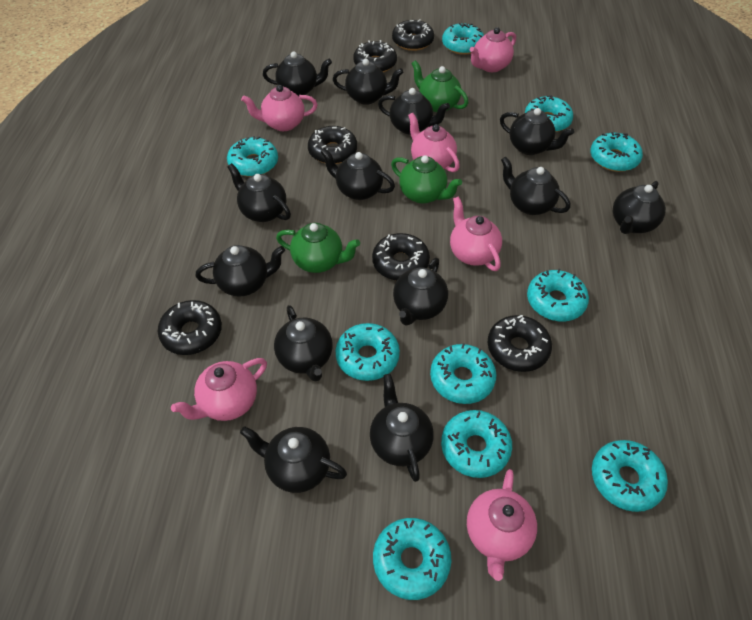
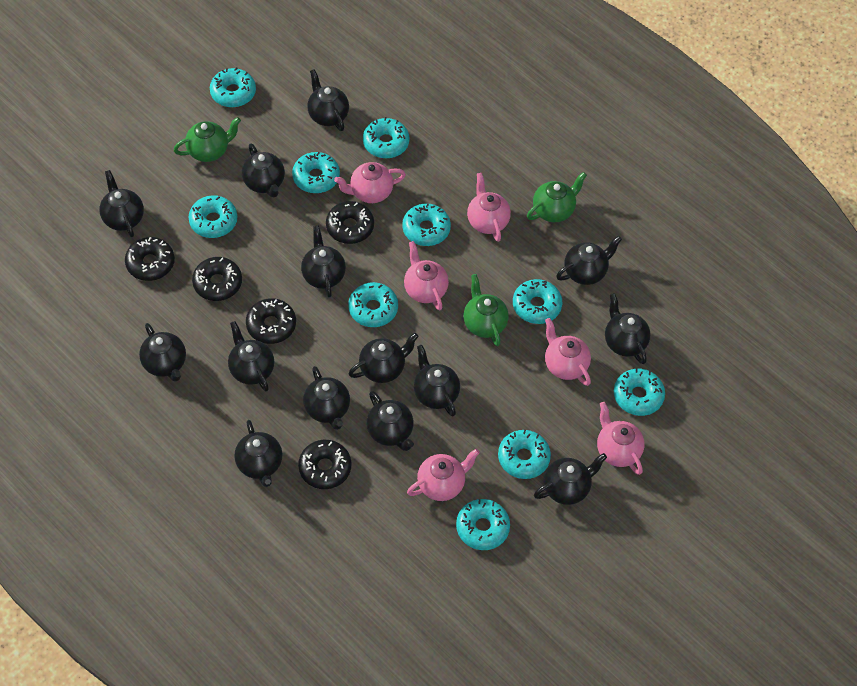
black donut: 6 -> 5
black teapot: 13 -> 14

